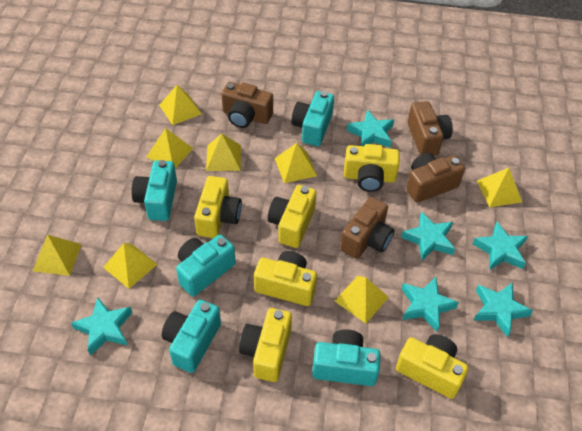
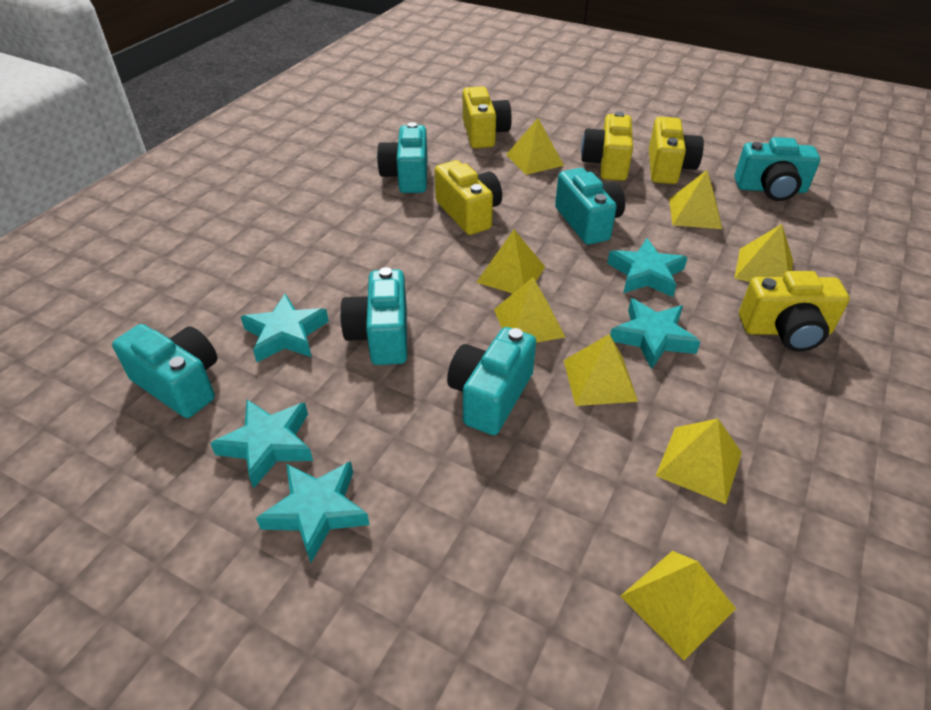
brown camera: 4 -> 0
turquoise camera: 5 -> 6
turquoise star: 6 -> 5
yellow camera: 6 -> 5

